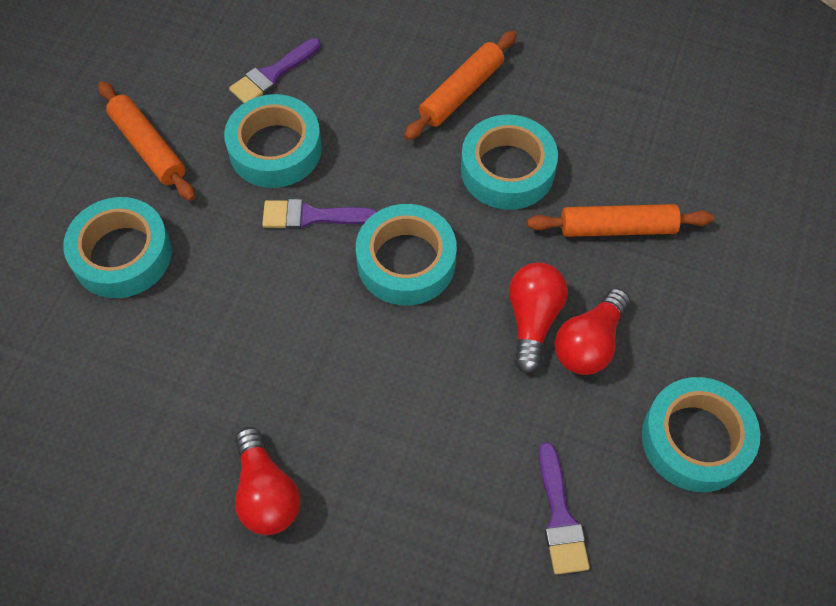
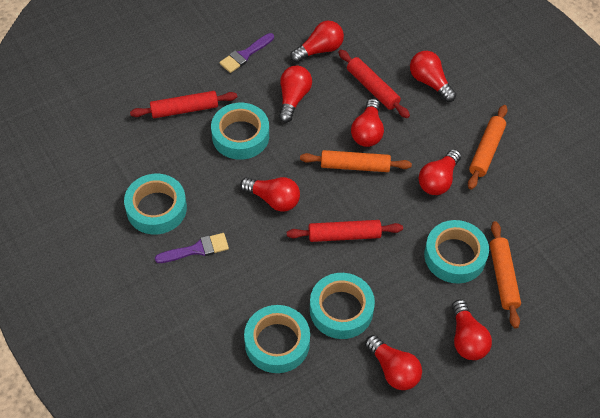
purple brush: 3 -> 2
red light bulb: 3 -> 8
red rolling pin: 0 -> 3

